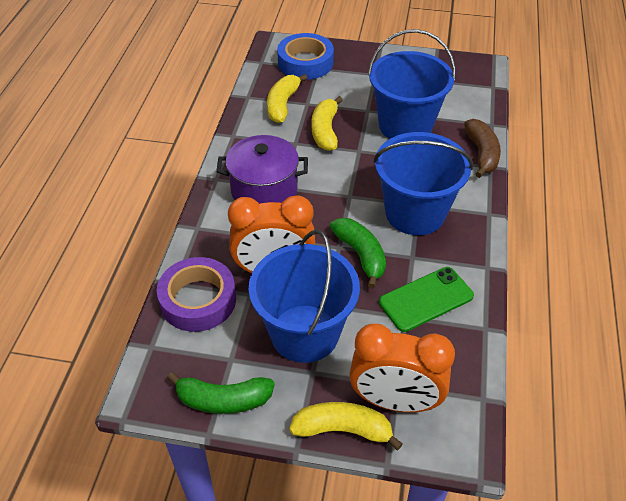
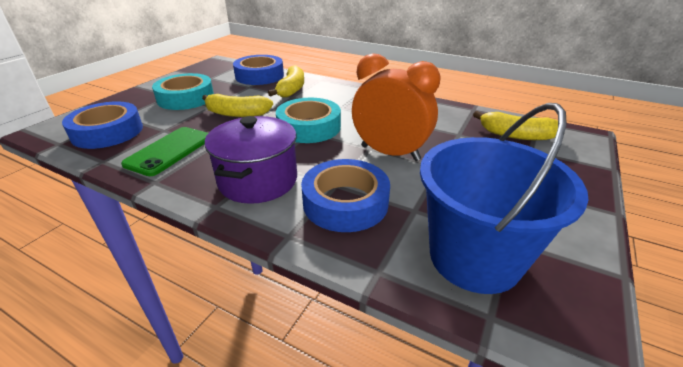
blue bucket: 3 -> 1
blue tape: 1 -> 3
brown banana: 1 -> 0
green banana: 2 -> 0
orange clock: 2 -> 1
purple tape: 1 -> 0
turquoise tape: 0 -> 2

